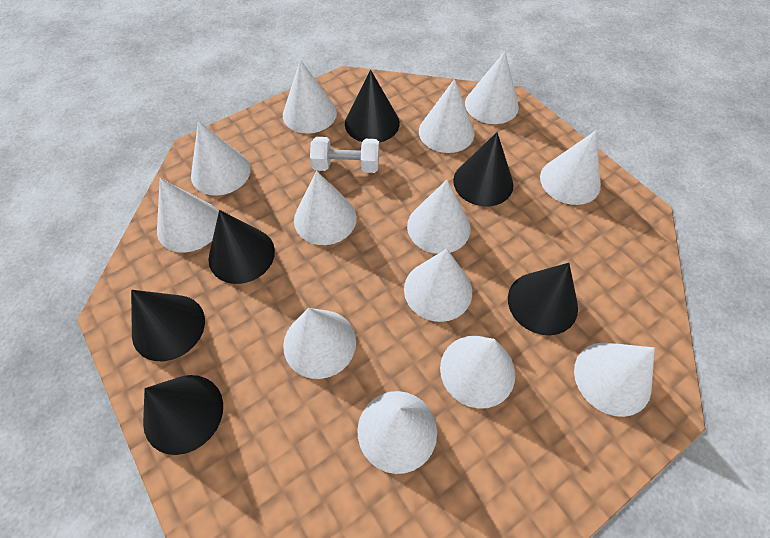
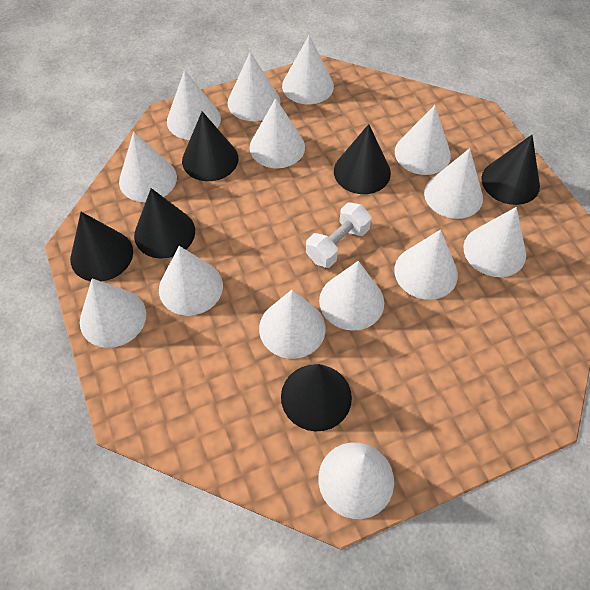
white cone: 13 -> 14

